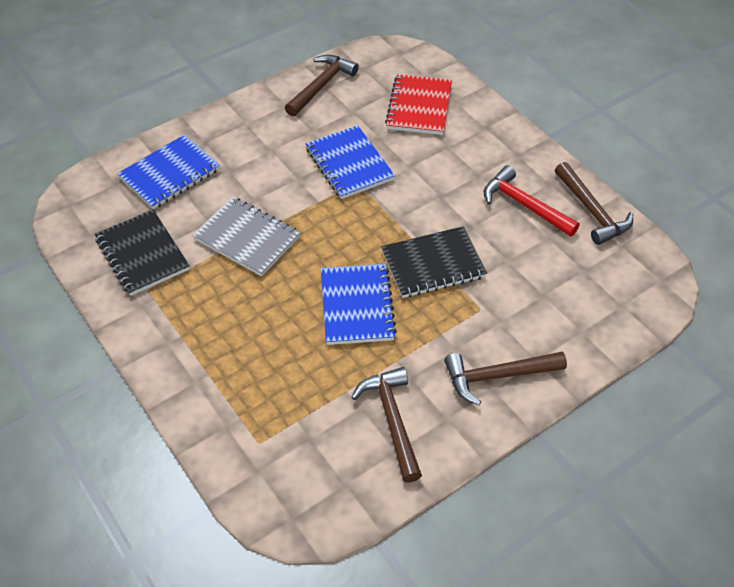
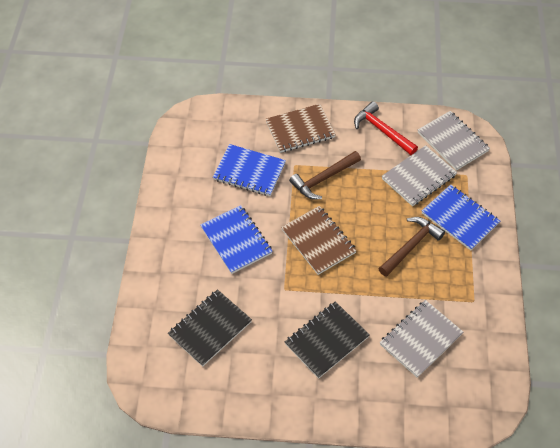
brown hammer: 4 -> 2
brown notebook: 0 -> 2
grey notebook: 1 -> 3
red notebook: 1 -> 0

